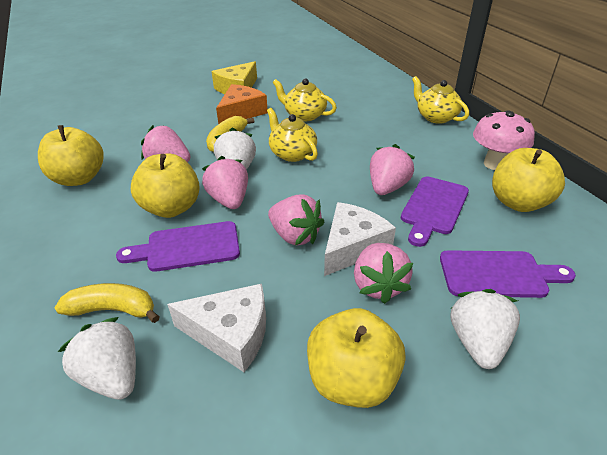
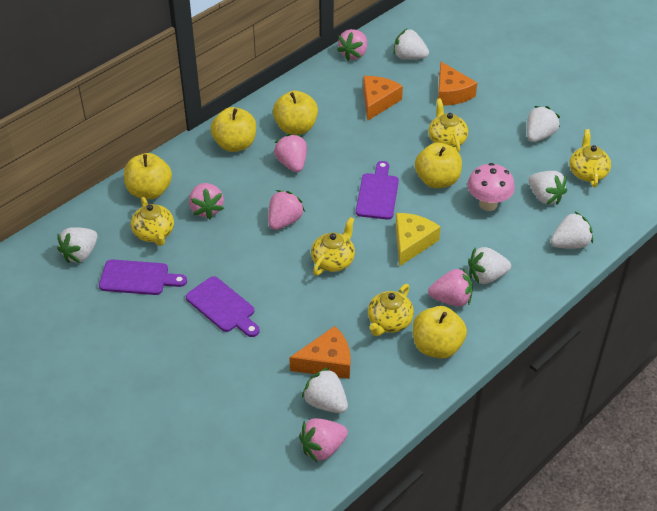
orange cheese: 1 -> 3
pink strawberry: 5 -> 6
white cheese: 2 -> 0
white strawberry: 3 -> 7
yellow apple: 4 -> 5
yellow banana: 2 -> 0
yellow teapot: 3 -> 5

